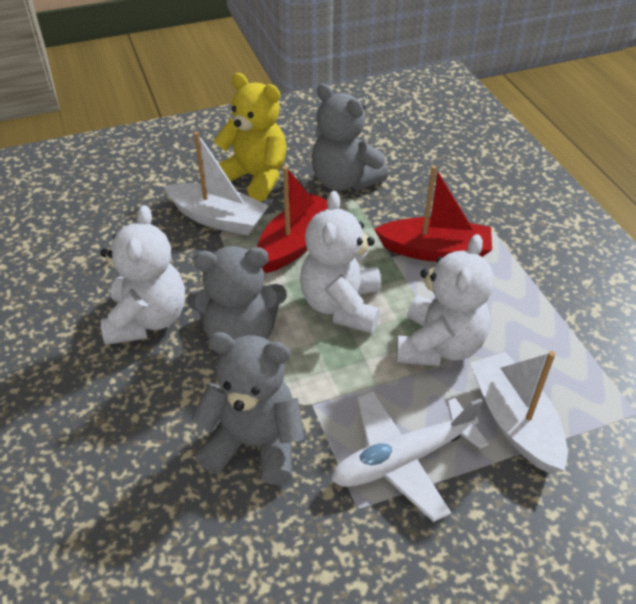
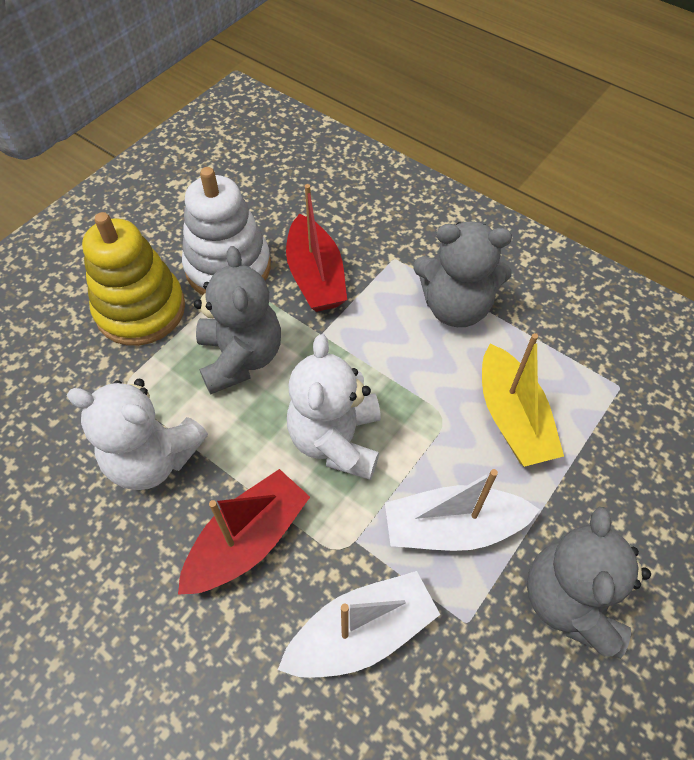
white plane: 1 -> 0
white stacking toy: 0 -> 1
white teddy bear: 3 -> 2
yellow boat: 0 -> 1
yellow stacking toy: 0 -> 1
yellow teddy bear: 1 -> 0

